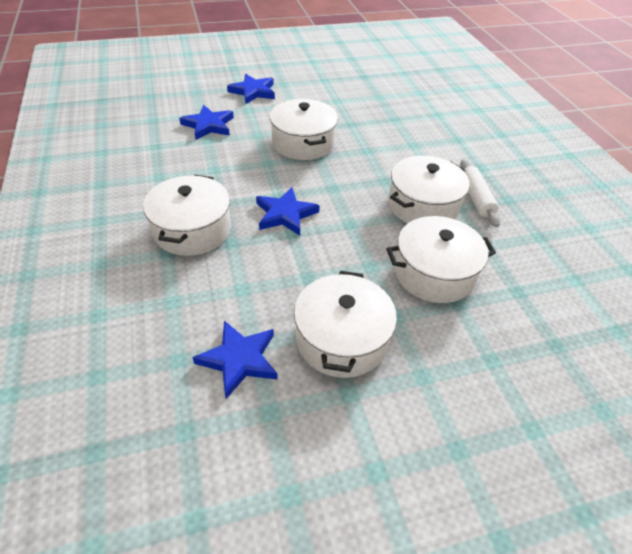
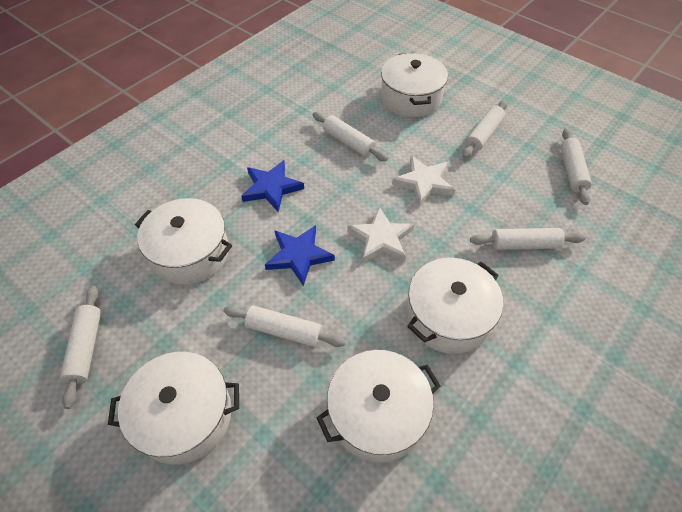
blue star: 4 -> 2
white rolling pin: 1 -> 6
white star: 0 -> 2

